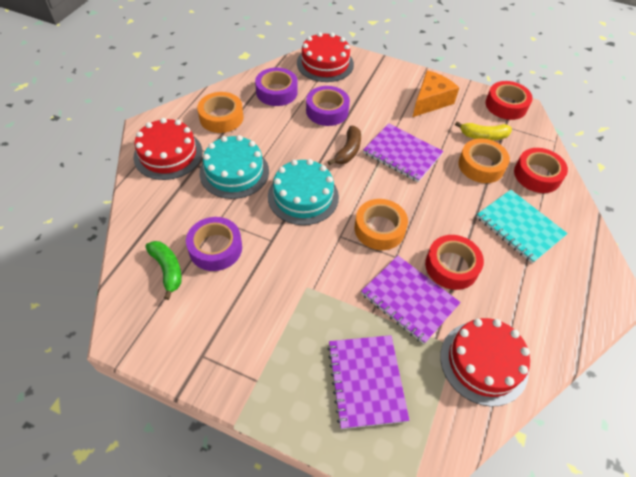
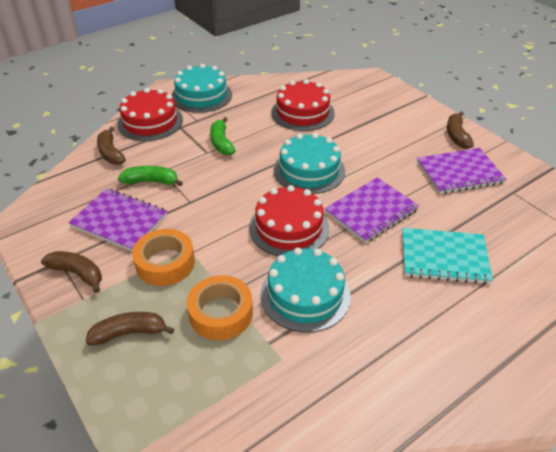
brown banana: 1 -> 4
green banana: 1 -> 2
orange cheese: 1 -> 0
orange tape: 3 -> 2
purple tape: 3 -> 0
red tape: 3 -> 0
turquoise cake: 2 -> 3
yellow banana: 1 -> 0

